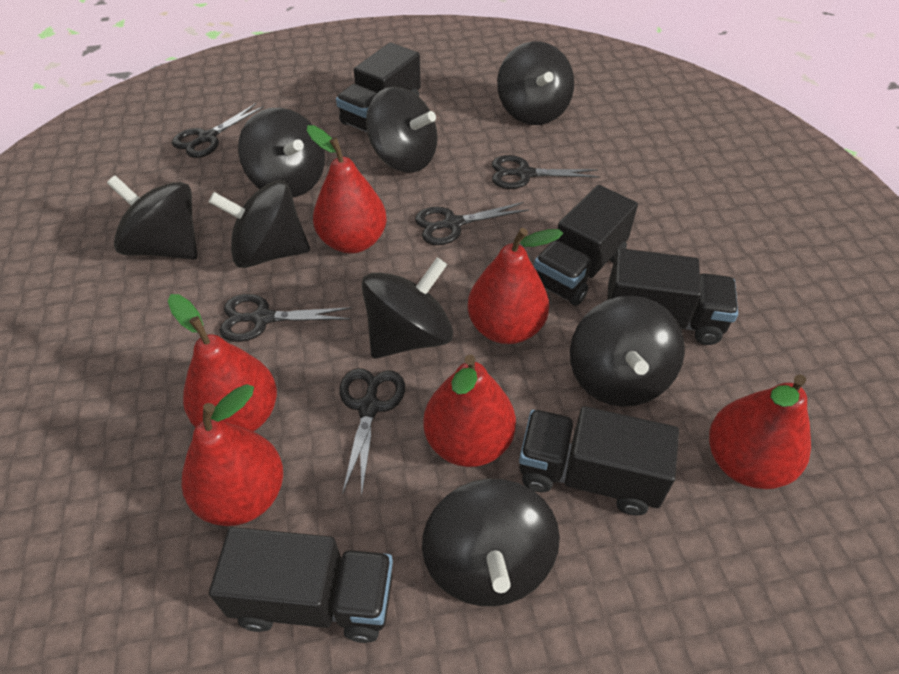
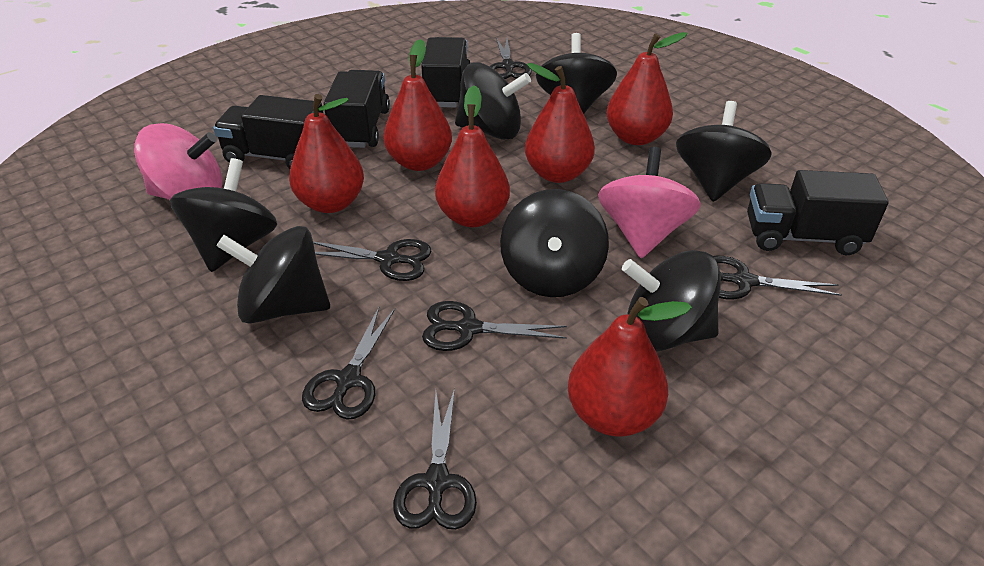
black scissors: 5 -> 6
black spinning top: 8 -> 7
black truck: 5 -> 4
pink spinning top: 0 -> 2

